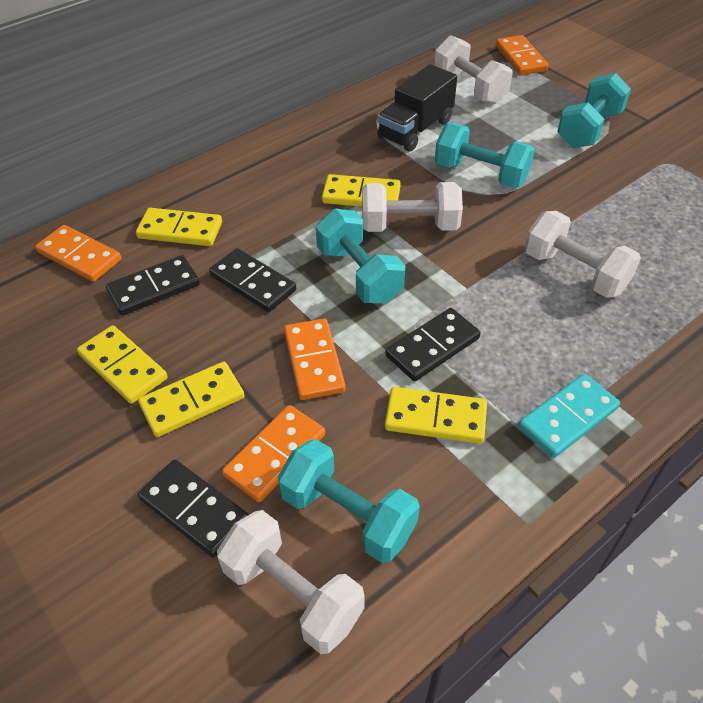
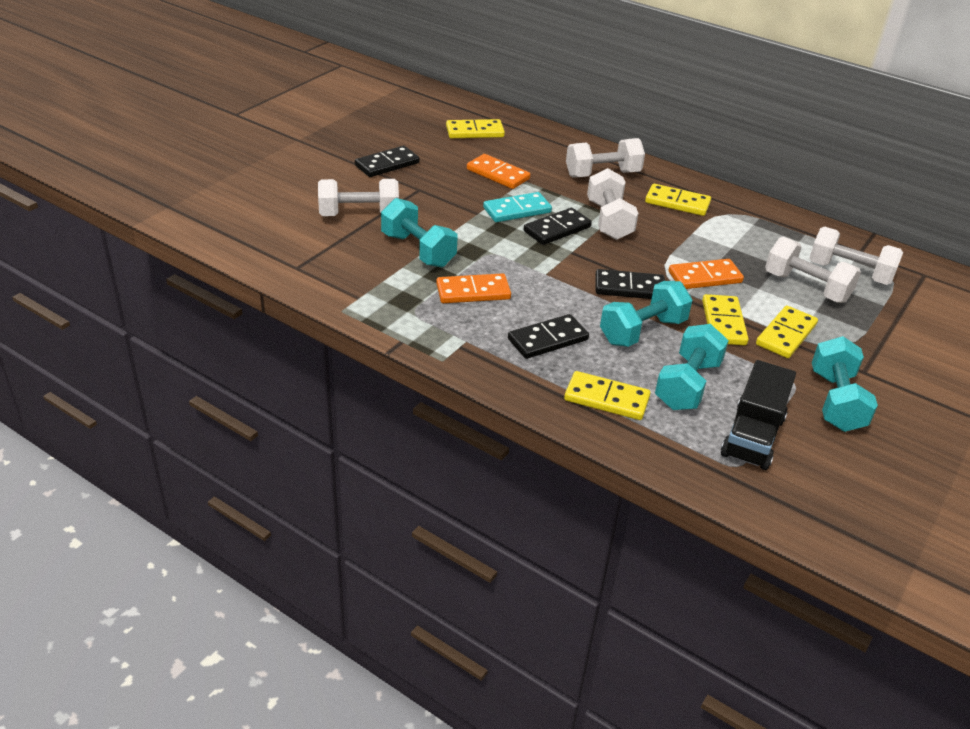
orange domino: 4 -> 3
white dumbbell: 4 -> 5

